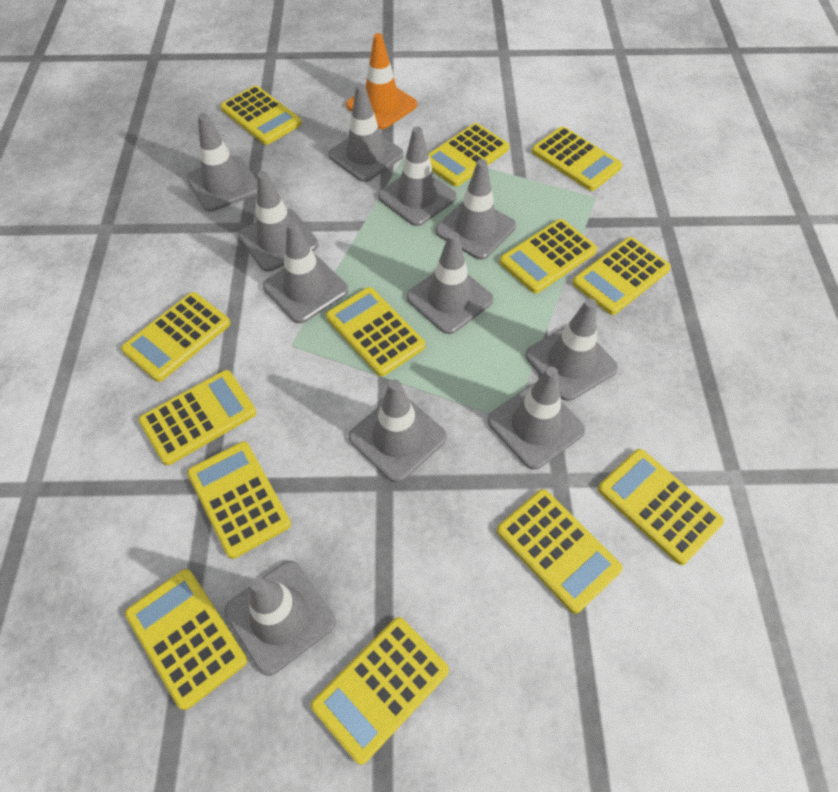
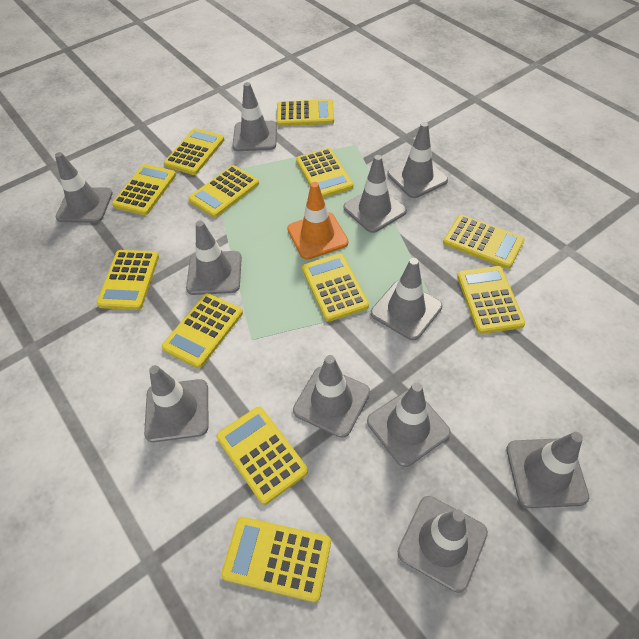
yellow calculator: 13 -> 12

